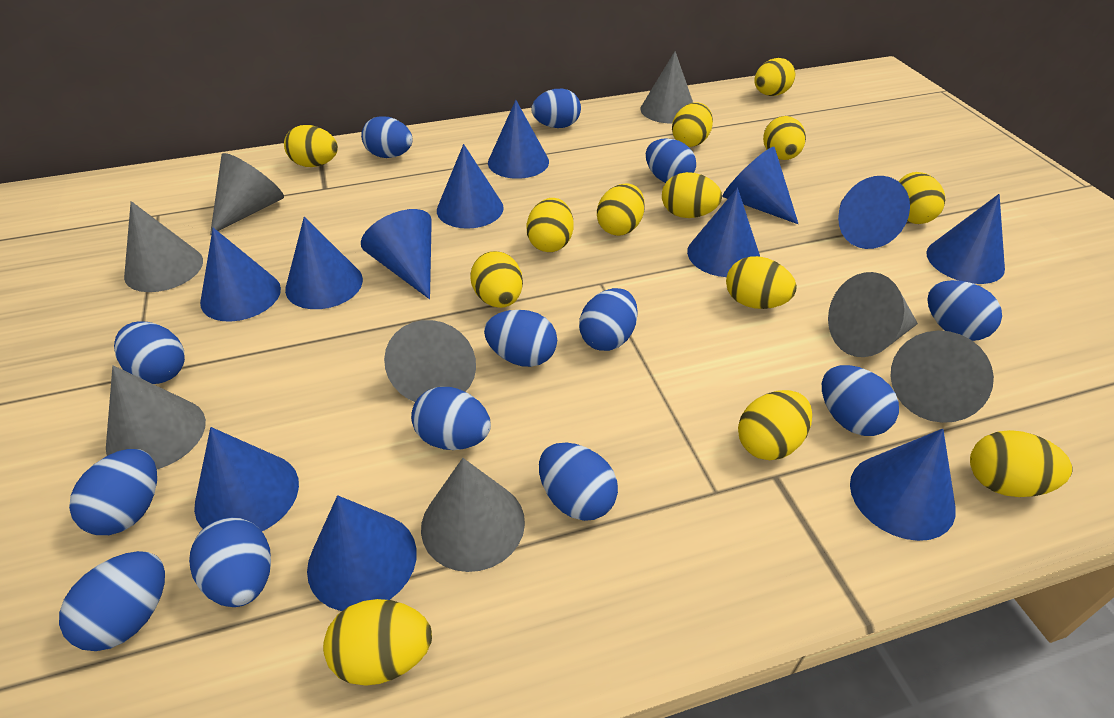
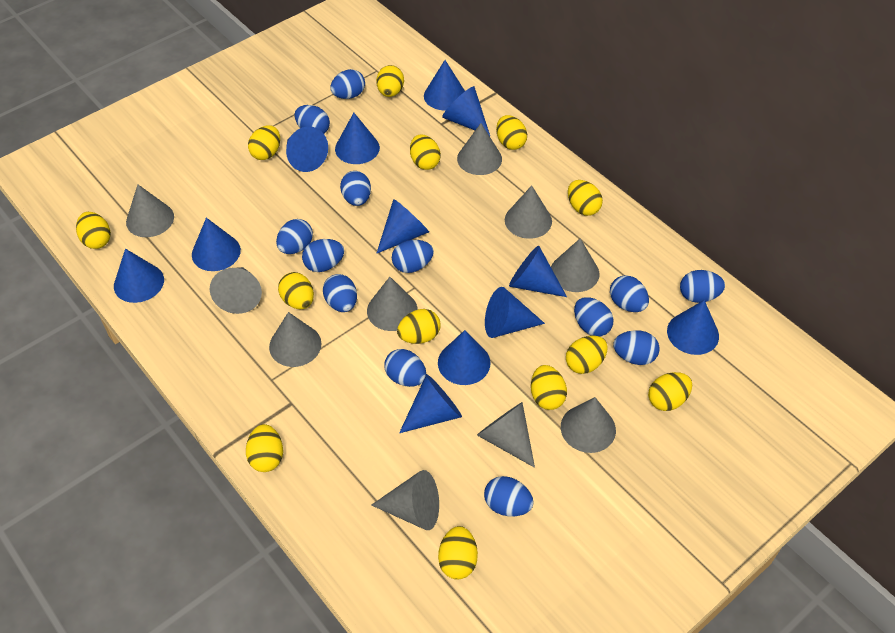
grey cone: 8 -> 10

